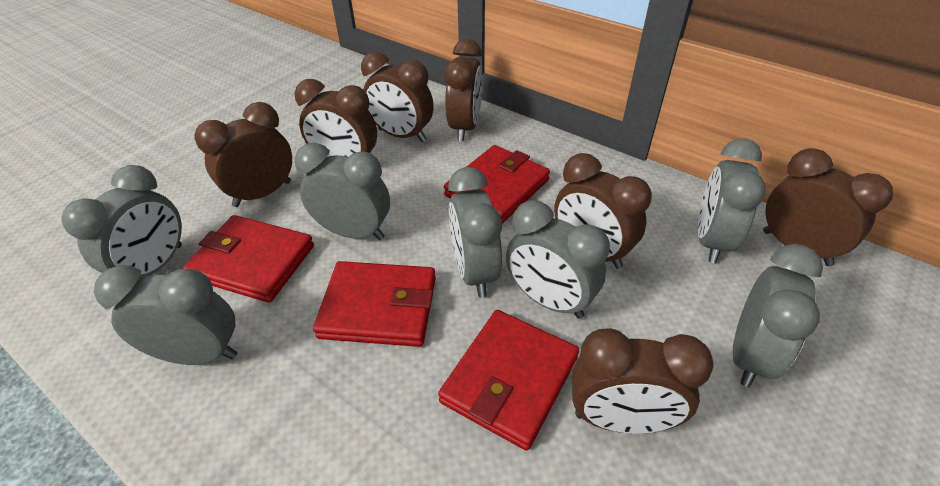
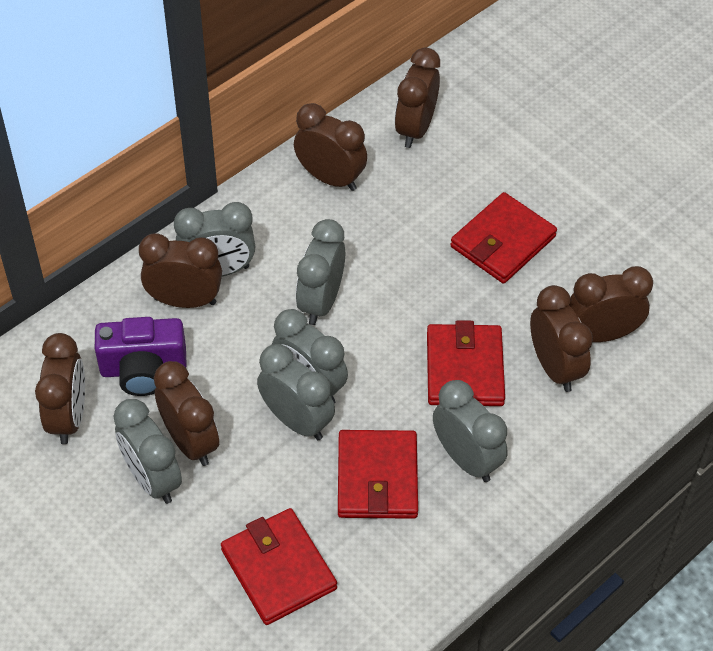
grey clock: 7 -> 6
purple camera: 0 -> 1

